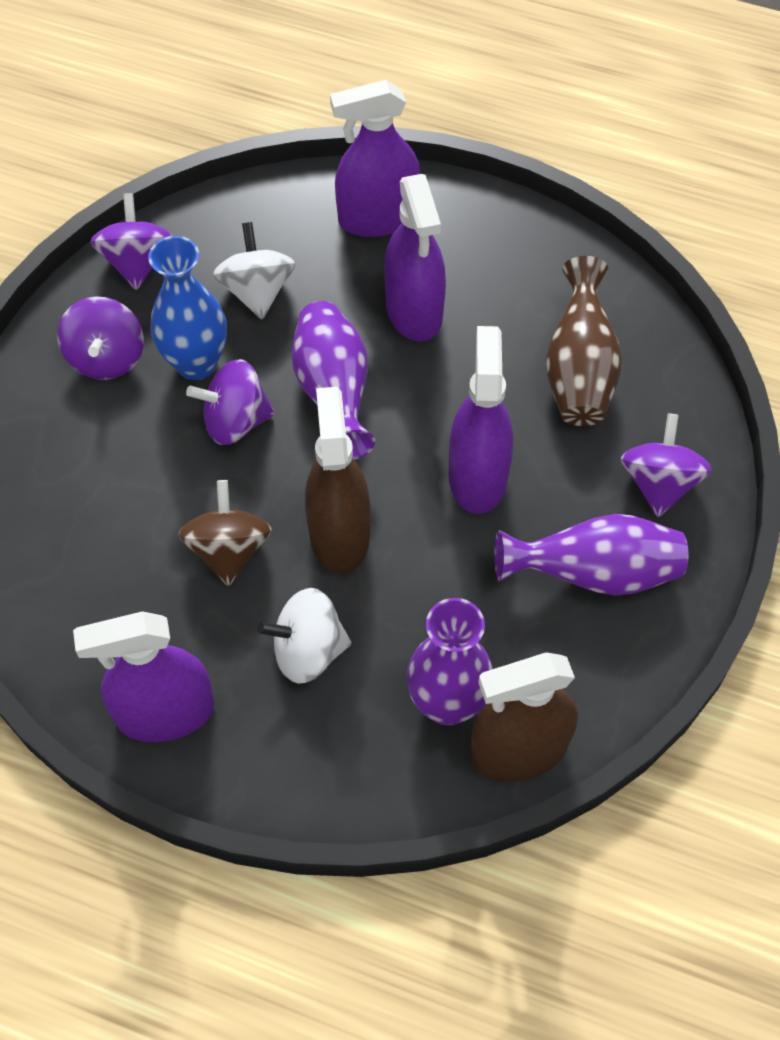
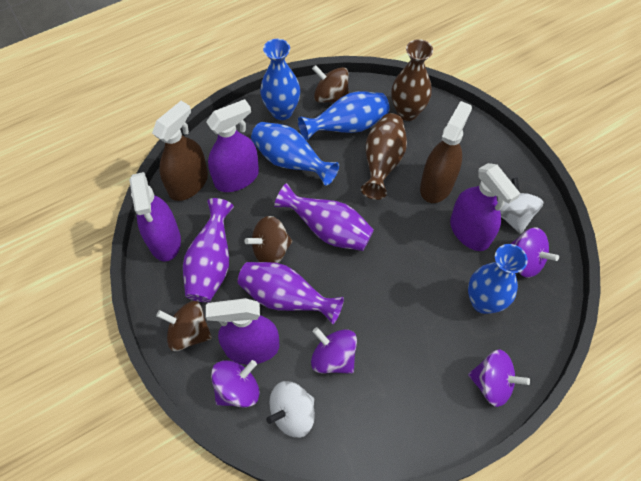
blue vase: 1 -> 4
brown spinning top: 1 -> 3
brown vase: 1 -> 2

